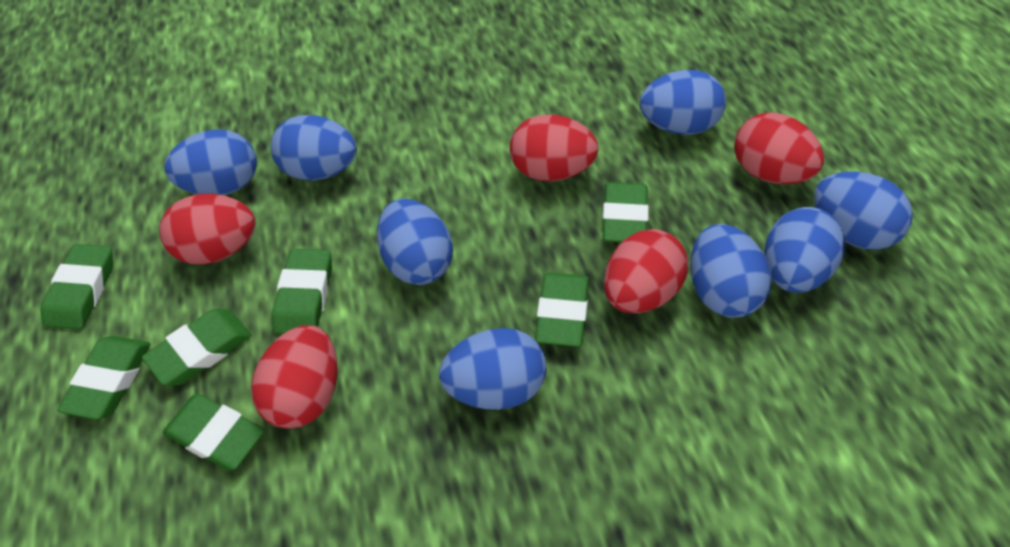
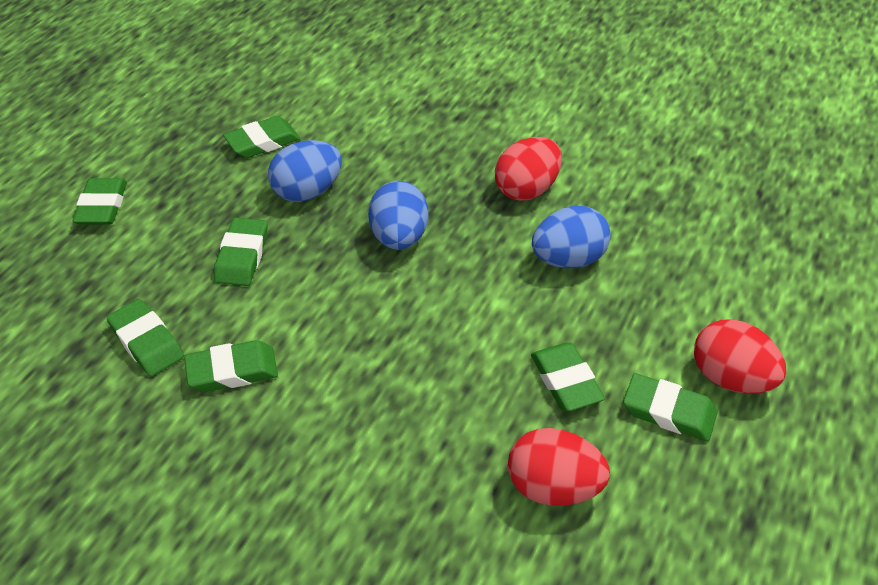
blue egg: 8 -> 3
red egg: 5 -> 3

